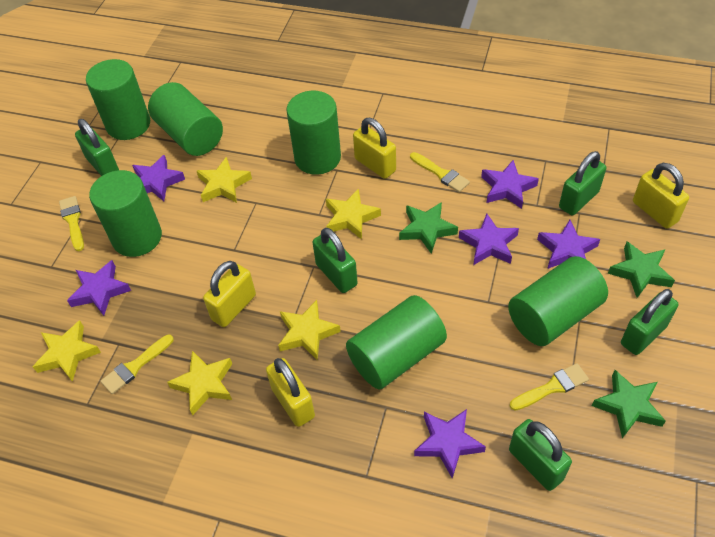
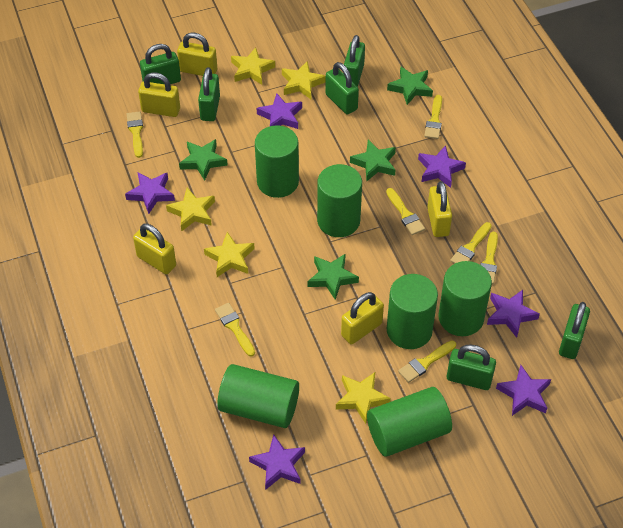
green padlock: 5 -> 6
green star: 3 -> 4
yellow brush: 4 -> 7
yellow padlock: 4 -> 5

